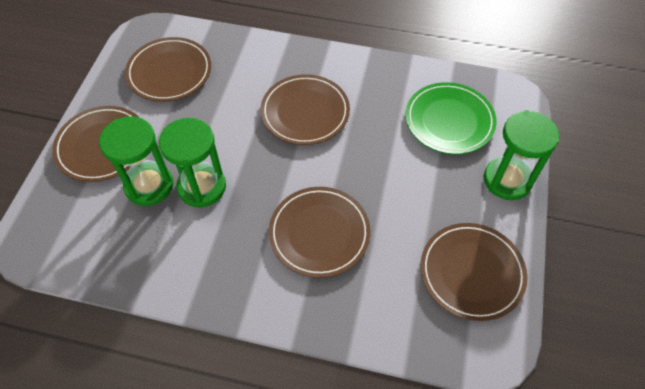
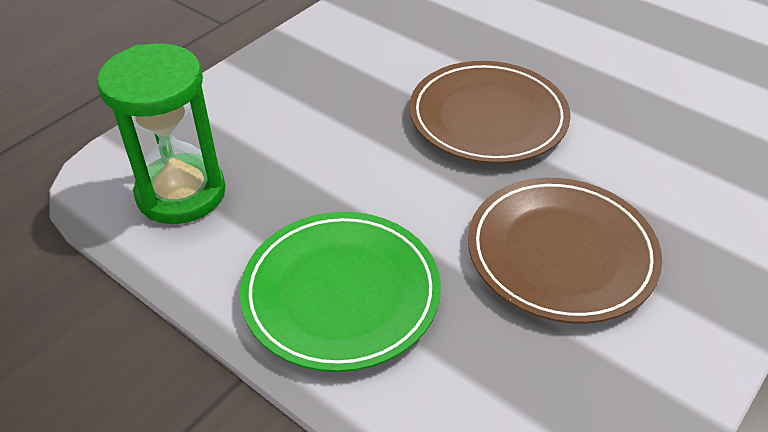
brown plate: 5 -> 2
green hourglass: 3 -> 1

